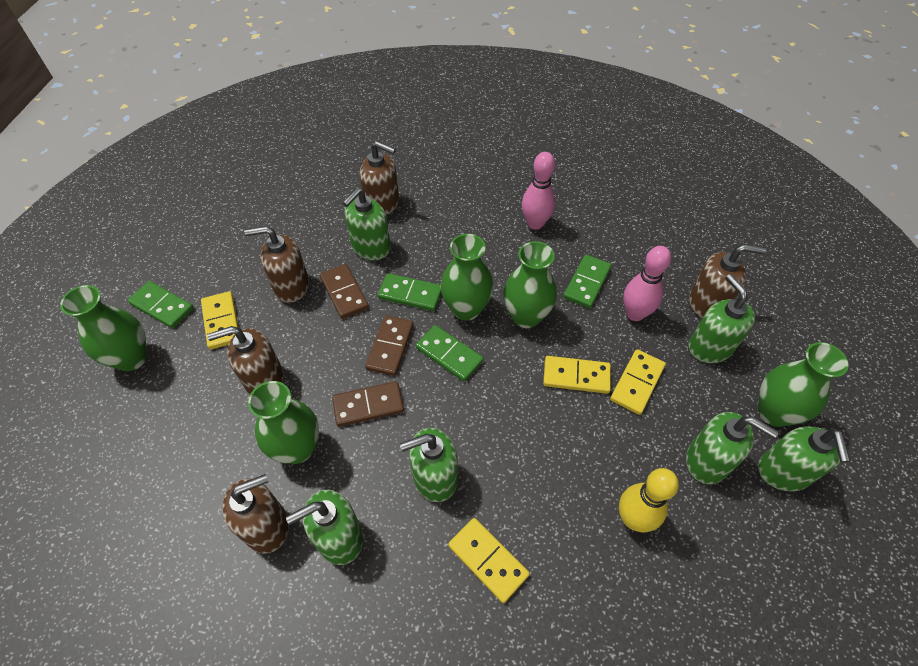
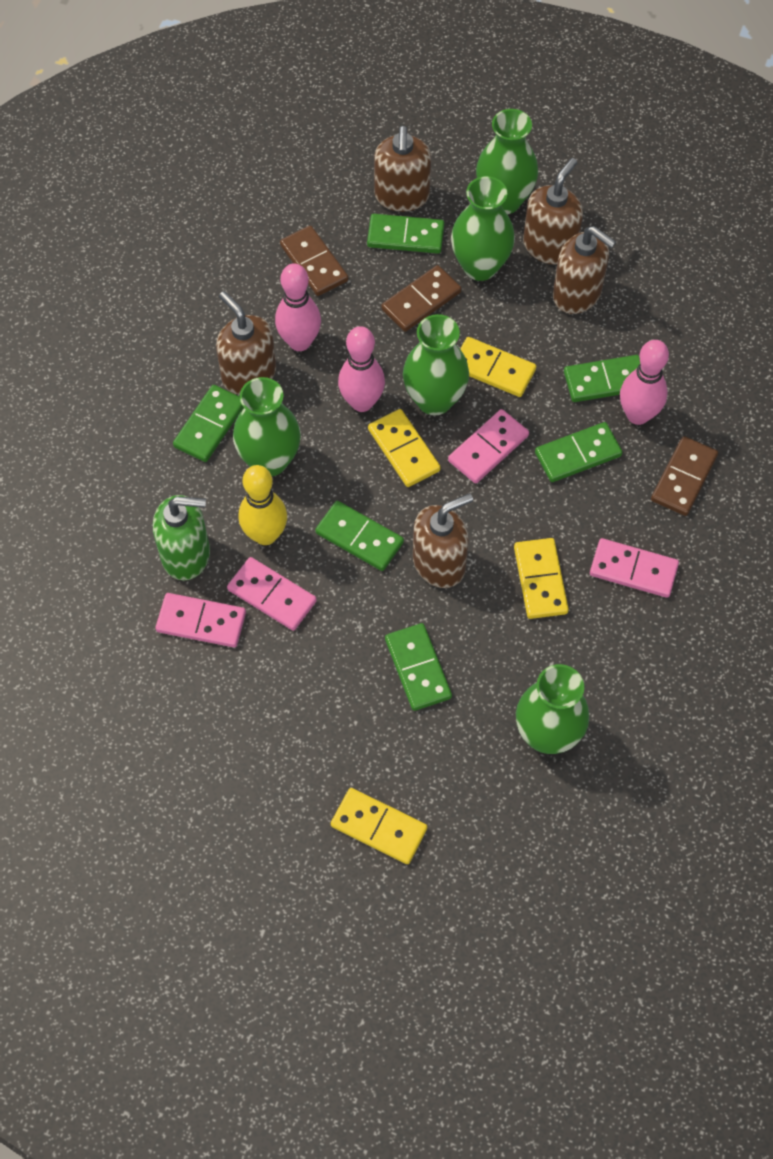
green domino: 4 -> 6
green soap dispenser: 6 -> 1
pink bowling pin: 2 -> 3
pink domino: 0 -> 4

